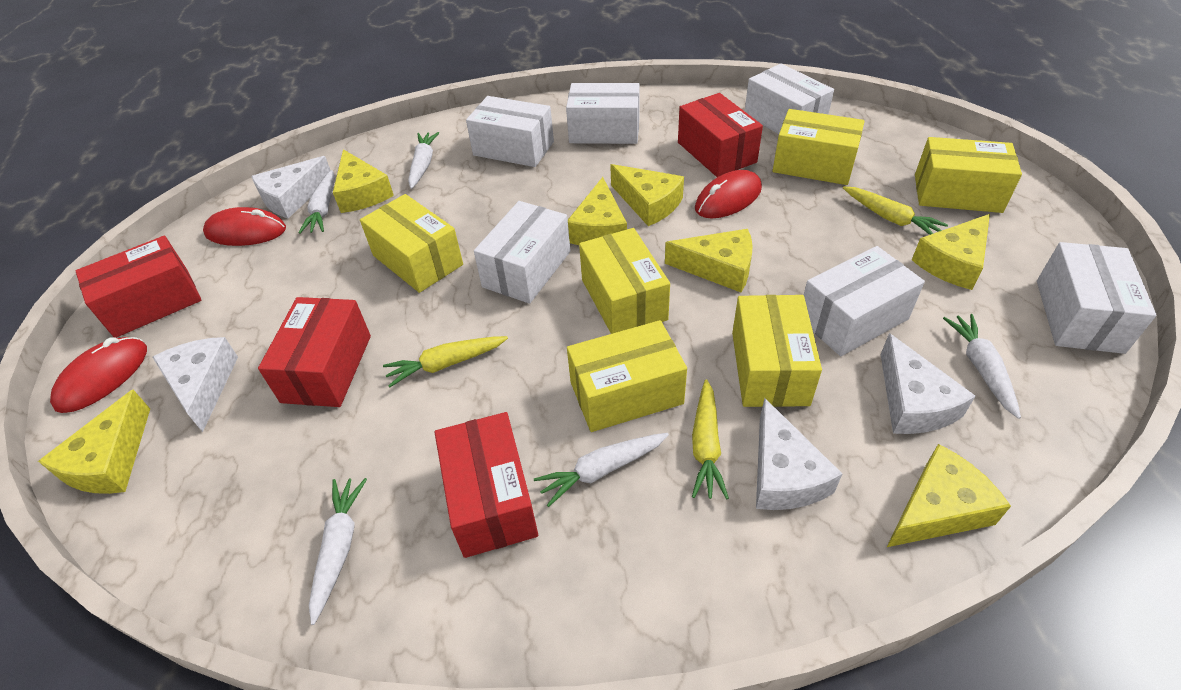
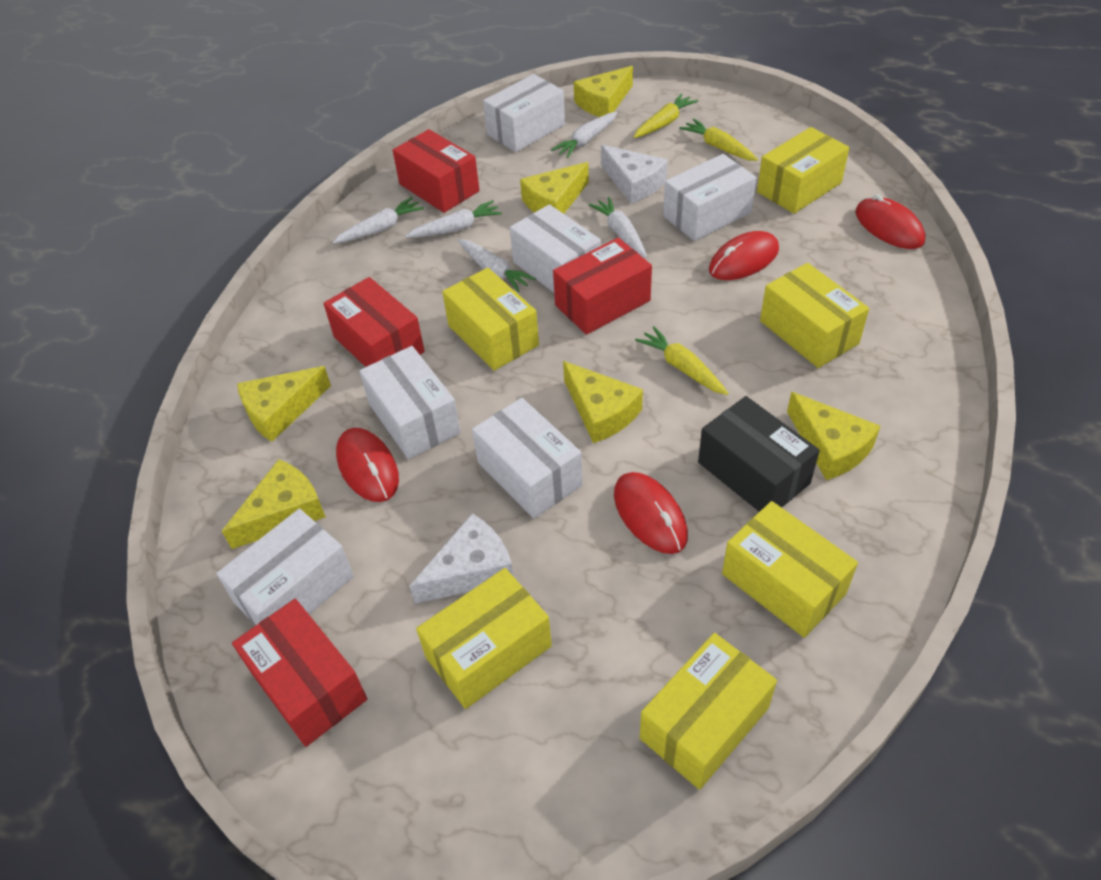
black box: 0 -> 1
red mouse: 3 -> 4
white cheese: 4 -> 2
yellow cheese: 7 -> 6

